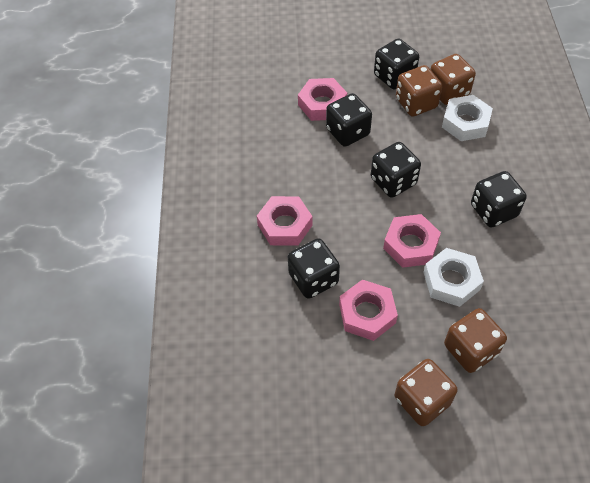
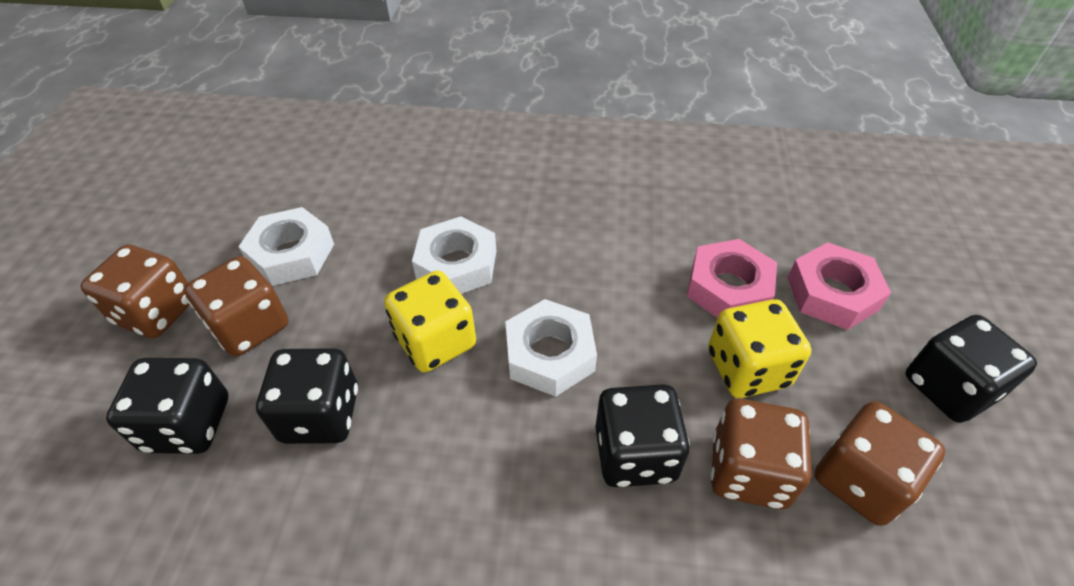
black dice: 5 -> 4
pink nut: 4 -> 2
white nut: 2 -> 3
yellow dice: 0 -> 2

